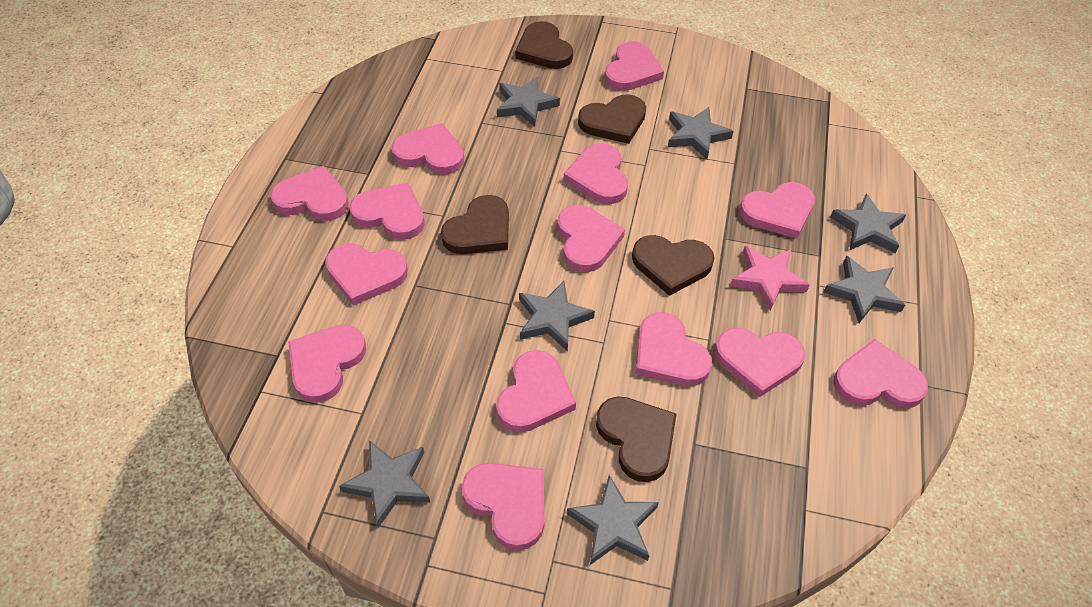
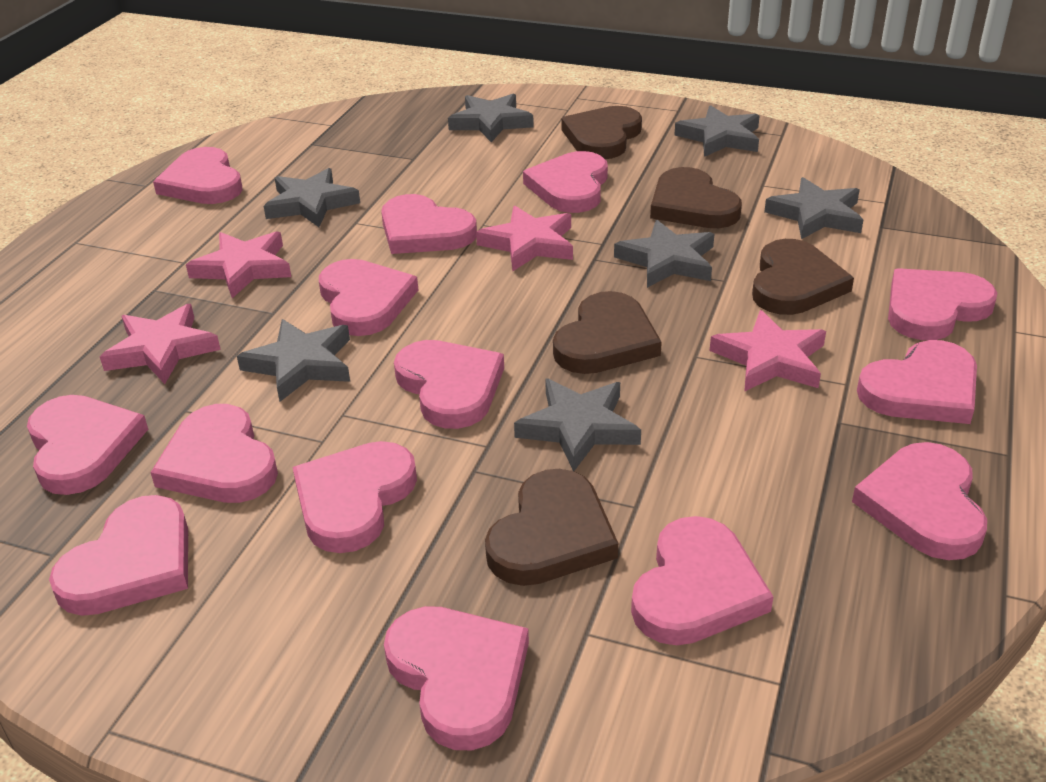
pink star: 1 -> 4

